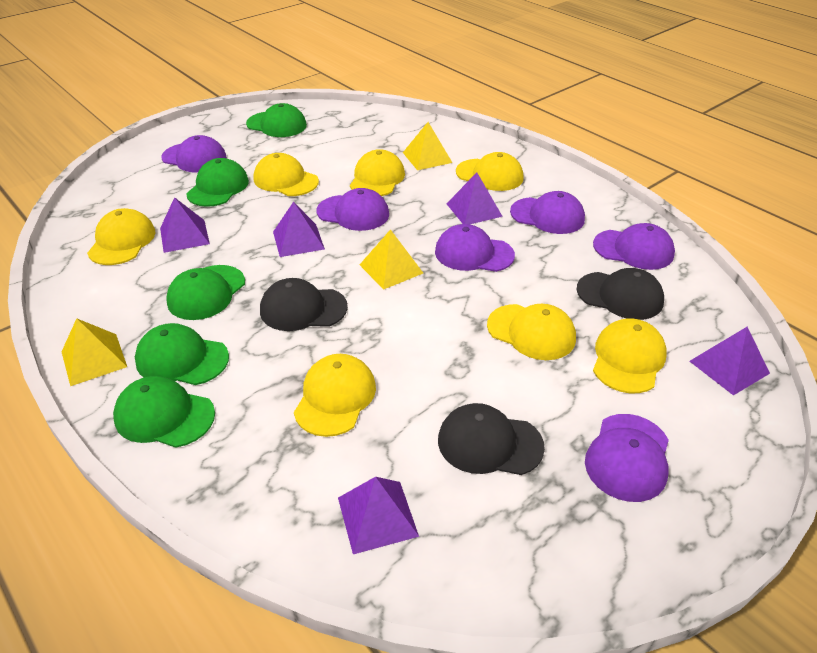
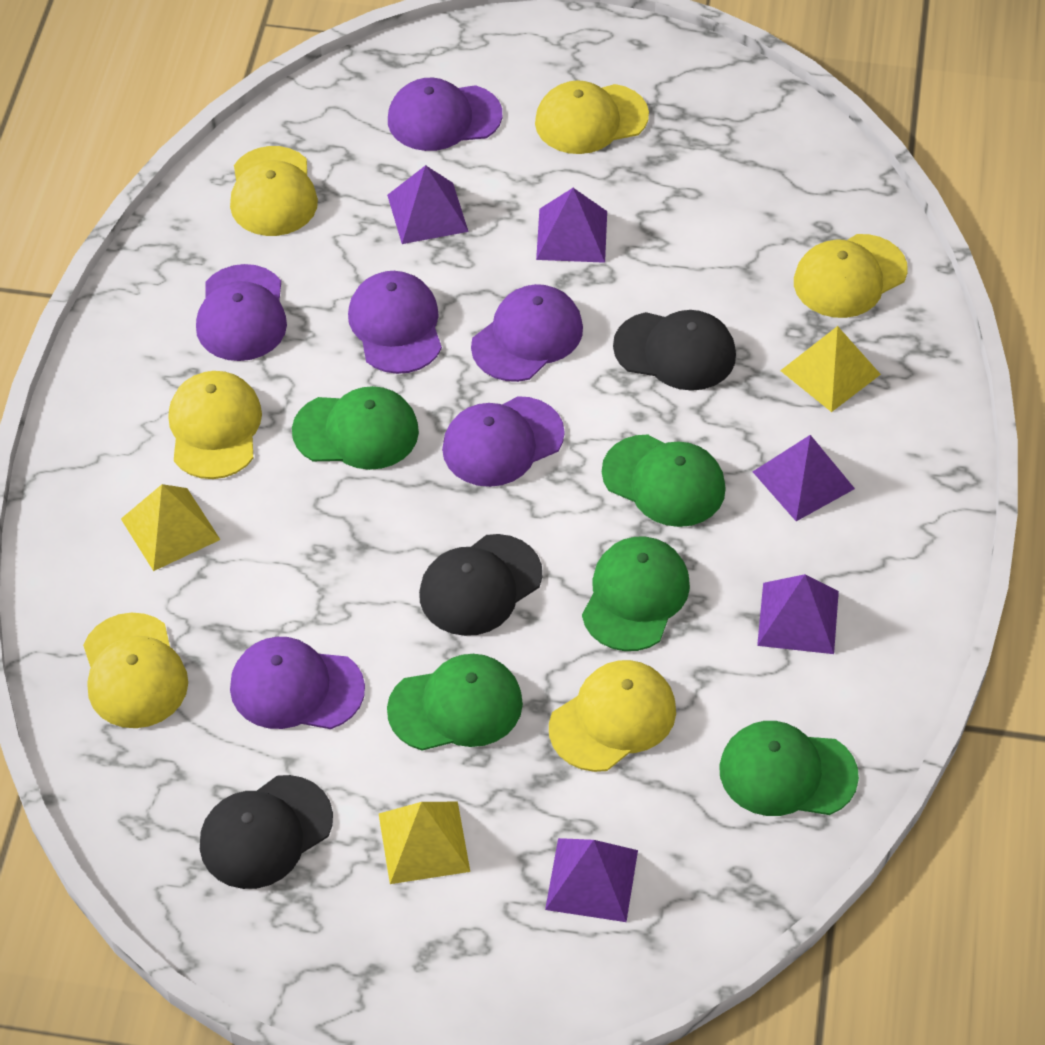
yellow cap: 7 -> 6

